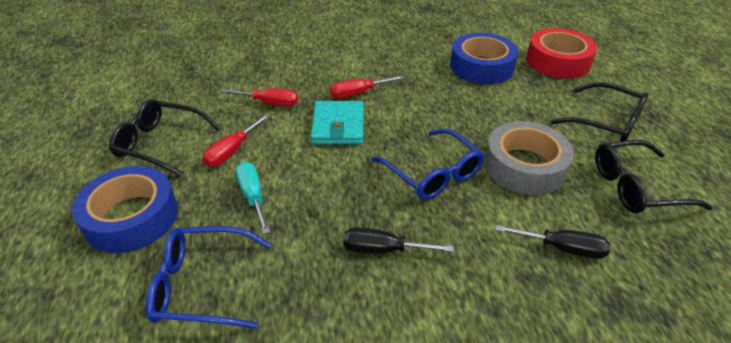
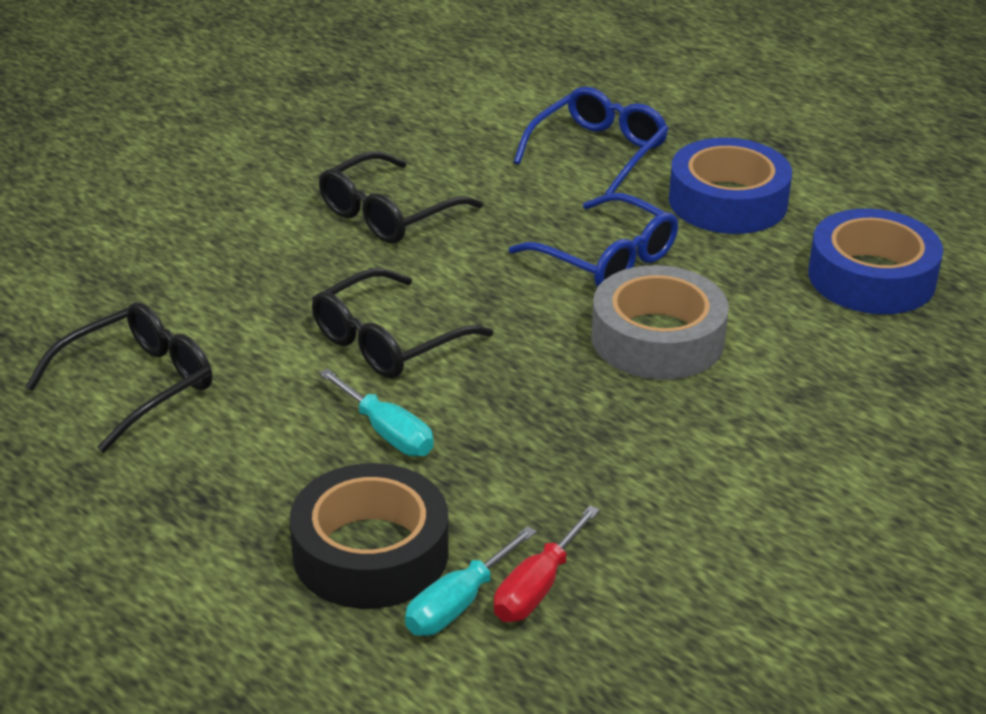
black screwdriver: 2 -> 0
black tape: 0 -> 1
red screwdriver: 3 -> 1
red tape: 1 -> 0
turquoise screwdriver: 1 -> 2
turquoise wallet: 1 -> 0

